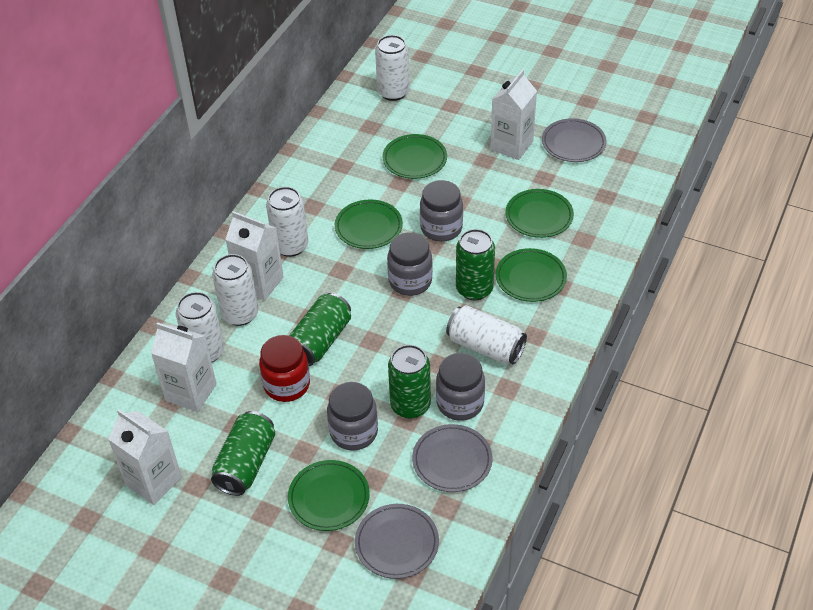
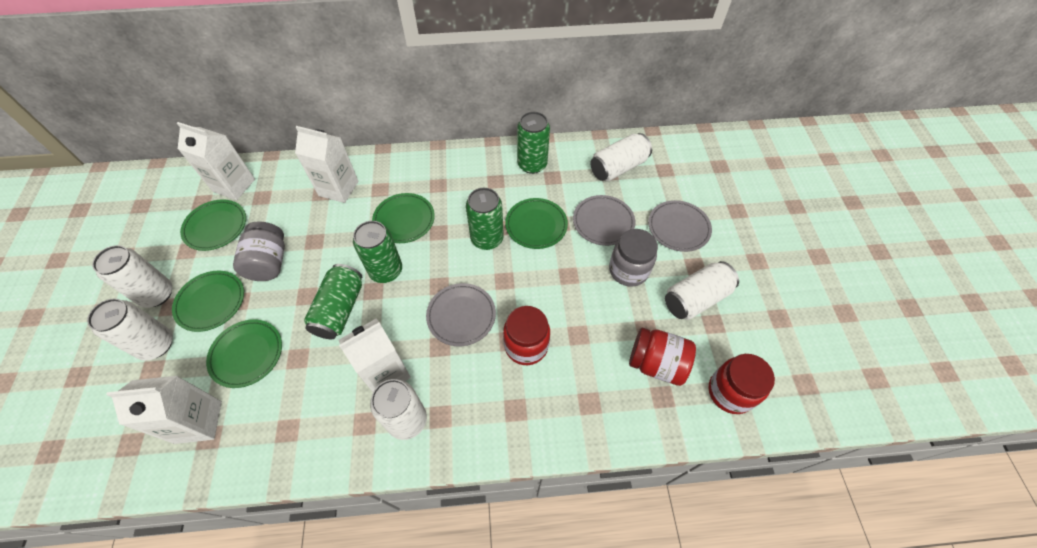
grey jar: 4 -> 2
red jar: 1 -> 3

